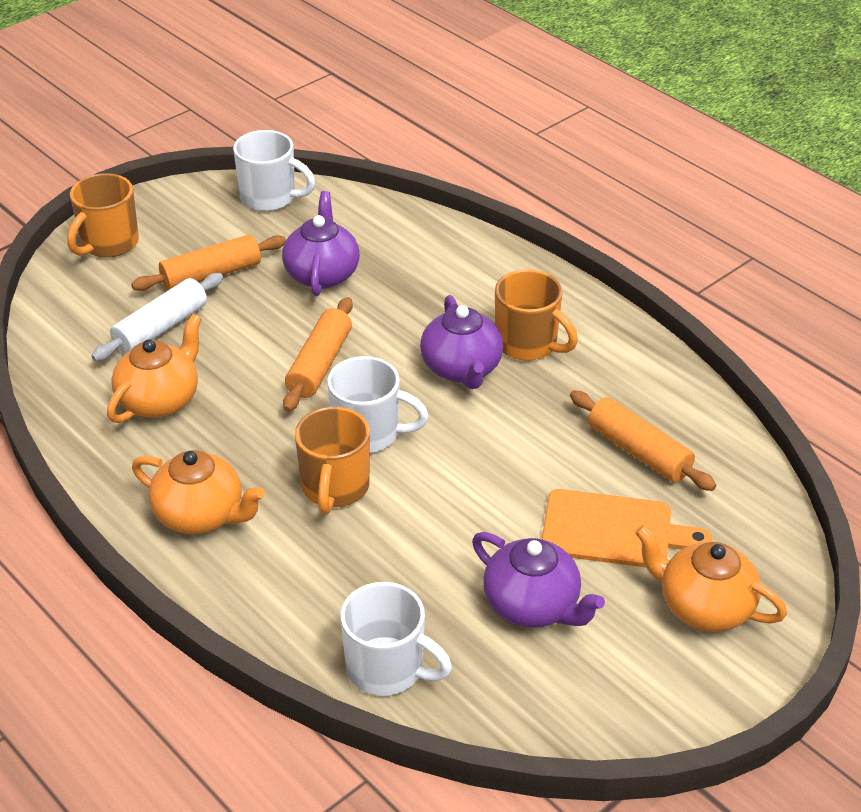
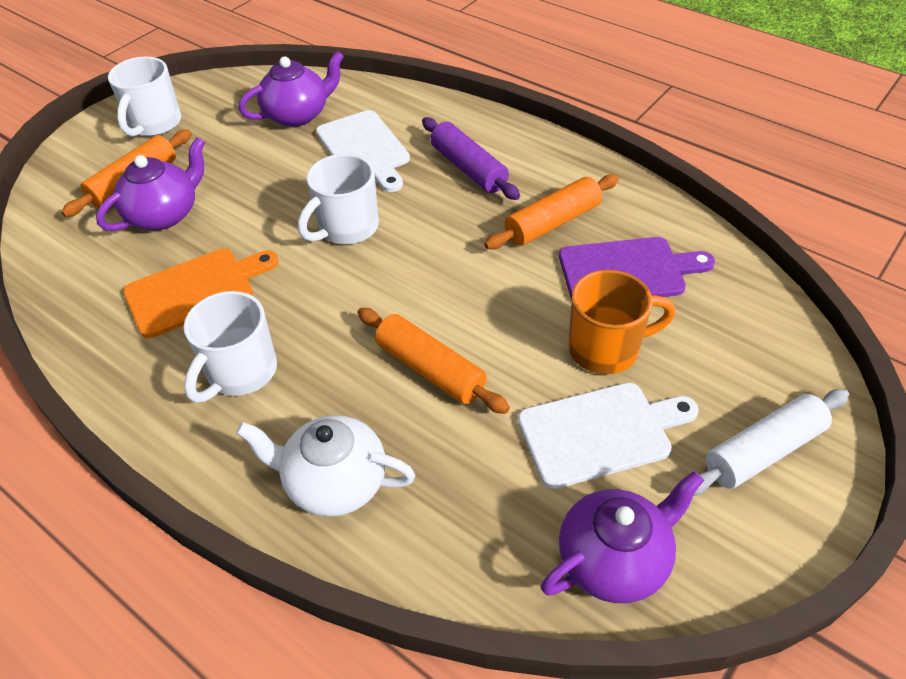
orange mug: 3 -> 1
orange teapot: 3 -> 0
purple cutting board: 0 -> 1
purple rolling pin: 0 -> 1
white cutting board: 0 -> 2
white teapot: 0 -> 1

